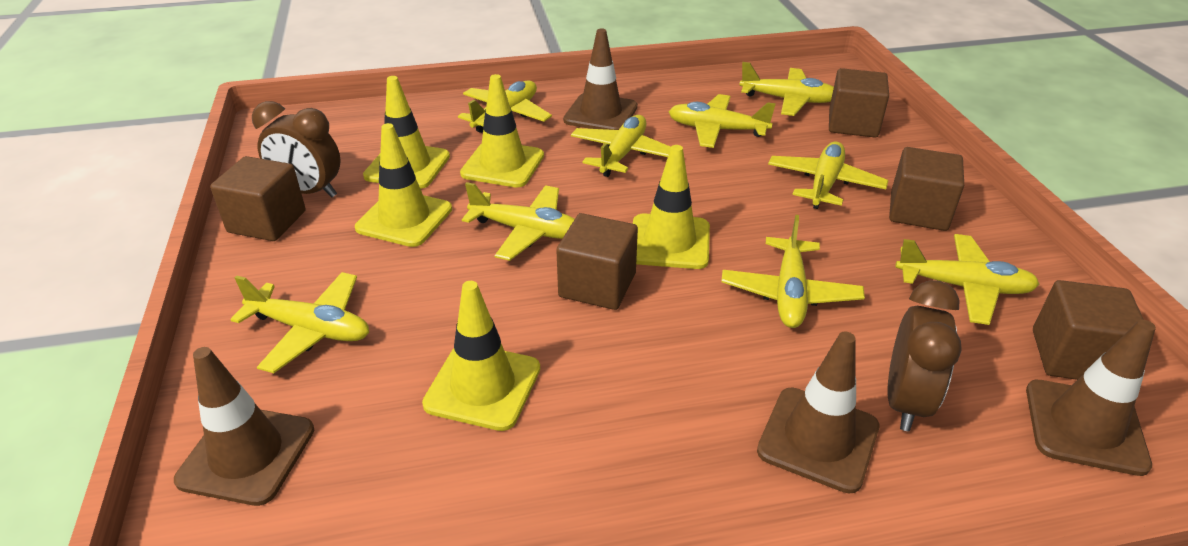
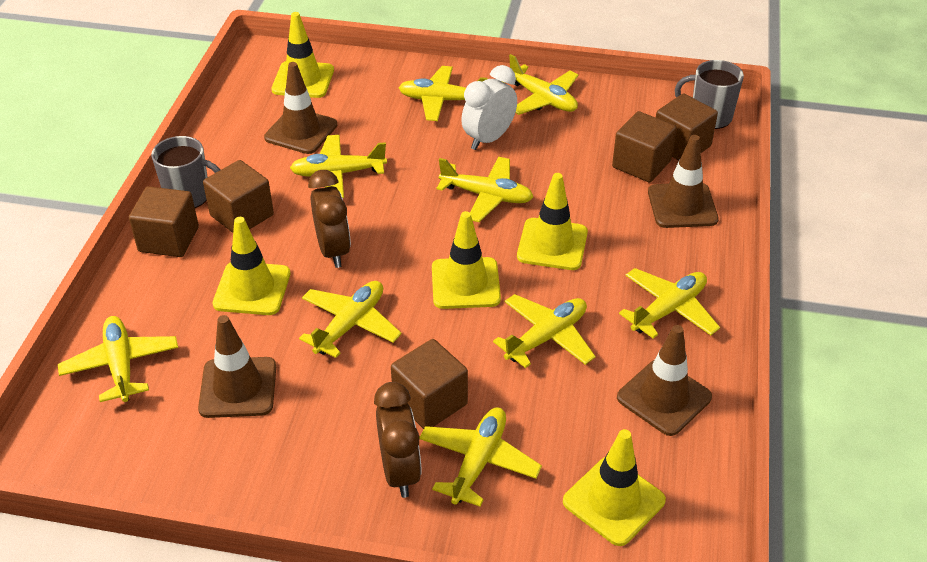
grey mug: 0 -> 2
white clock: 0 -> 1

